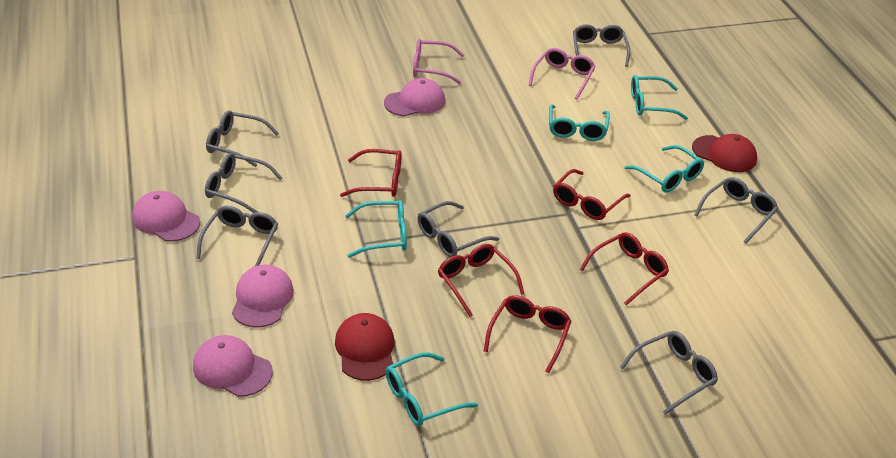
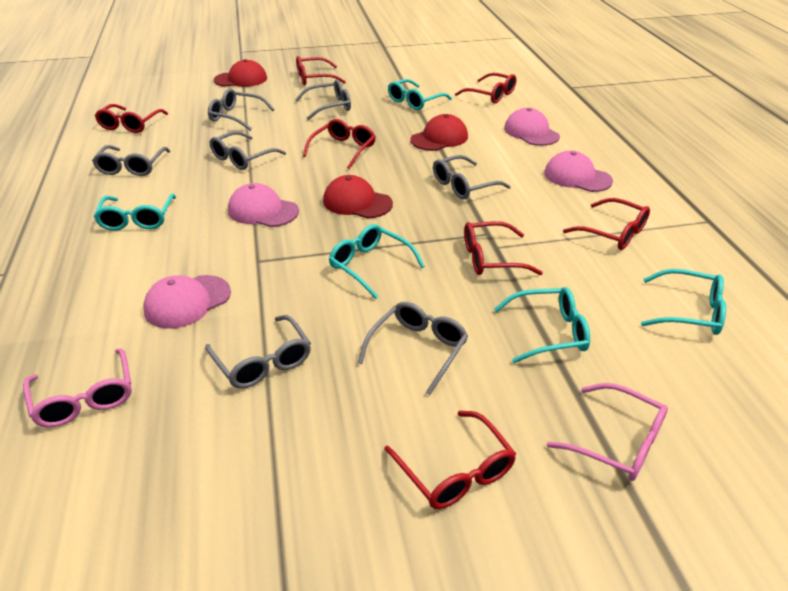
red cap: 2 -> 3
red glasses: 5 -> 7

